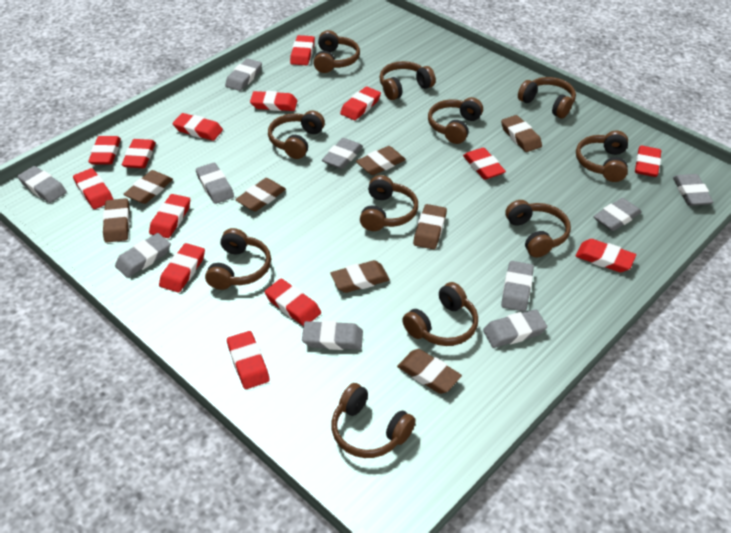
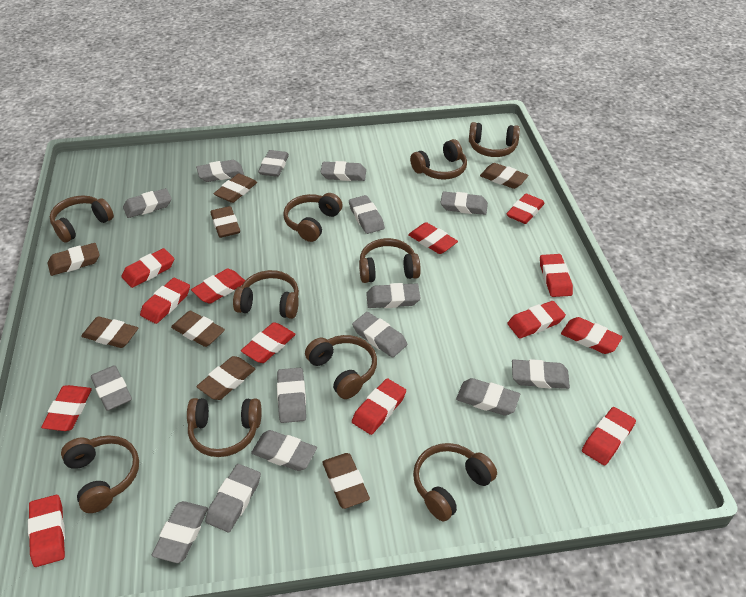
brown headphones: 11 -> 10
grey eraser: 10 -> 15
red eraser: 14 -> 13

